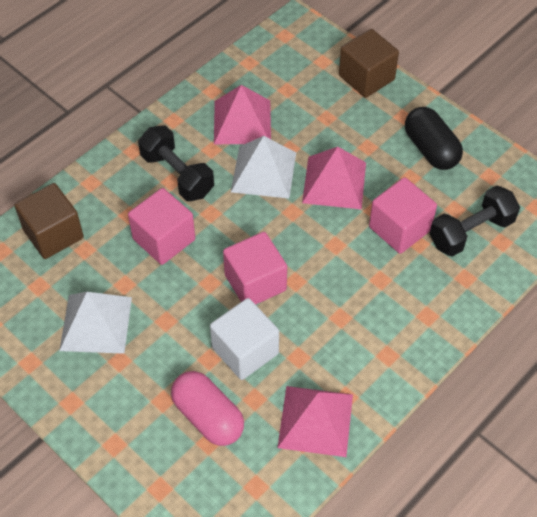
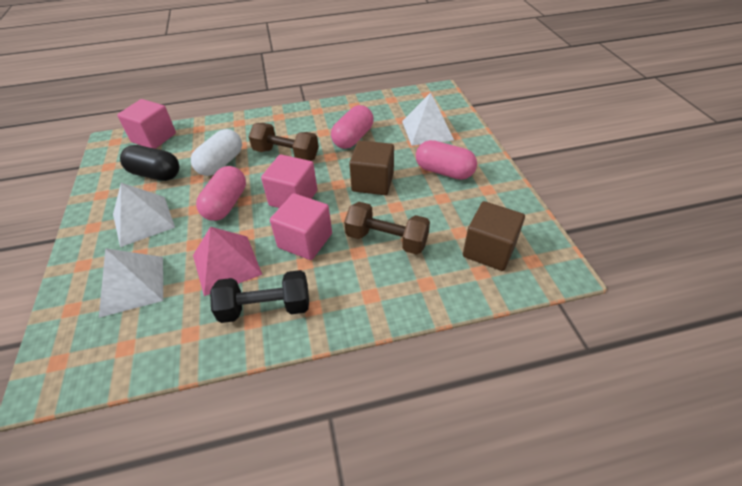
black dumbbell: 2 -> 1
brown dumbbell: 0 -> 2
pink capsule: 1 -> 3
pink pyramid: 3 -> 1
white capsule: 0 -> 1
white cube: 1 -> 0
white pyramid: 2 -> 3

